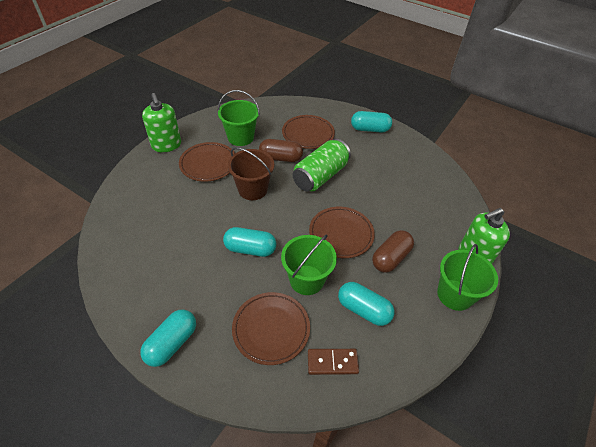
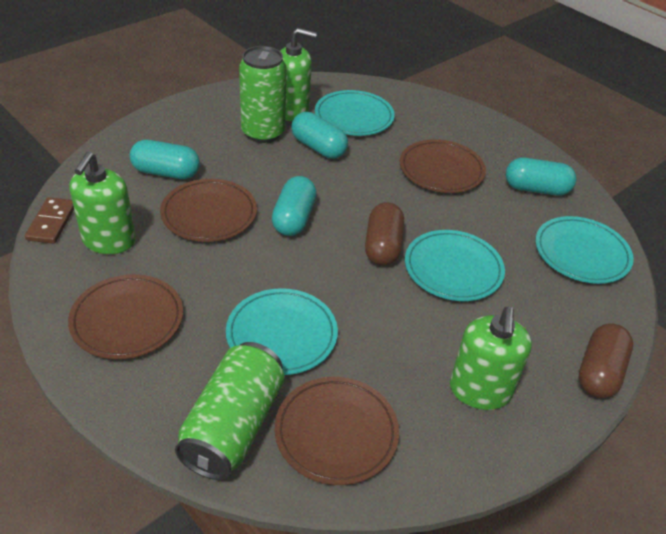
brown bucket: 1 -> 0
green bucket: 3 -> 0
green can: 1 -> 2
green soap dispenser: 2 -> 3
turquoise plate: 0 -> 4

